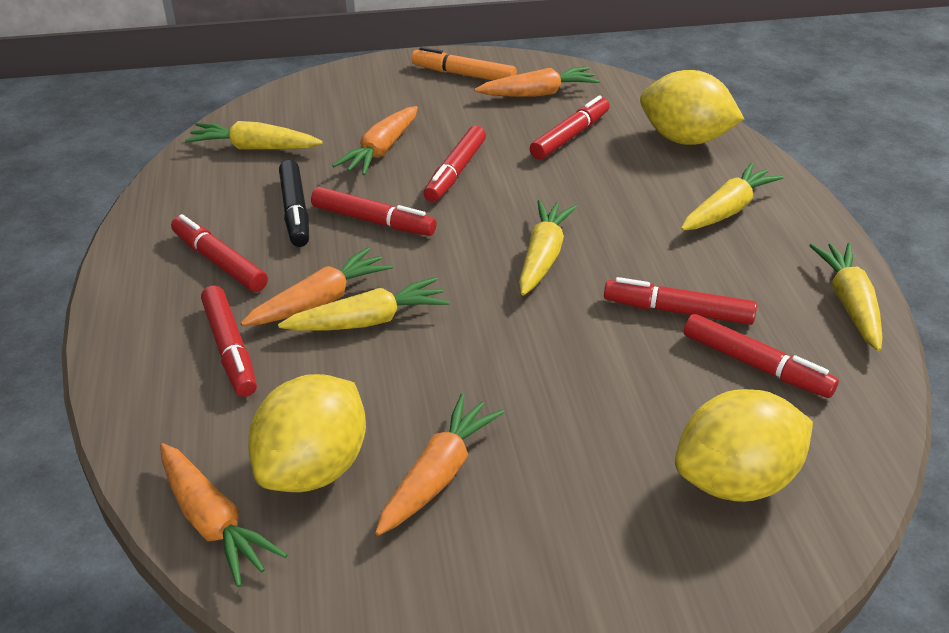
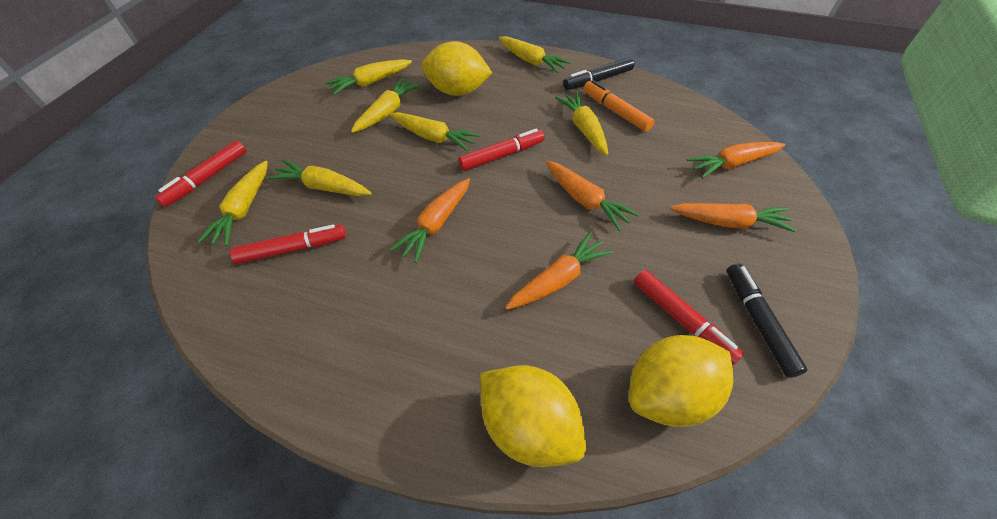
black marker: 1 -> 2
red marker: 7 -> 4
yellow carrot: 5 -> 7

